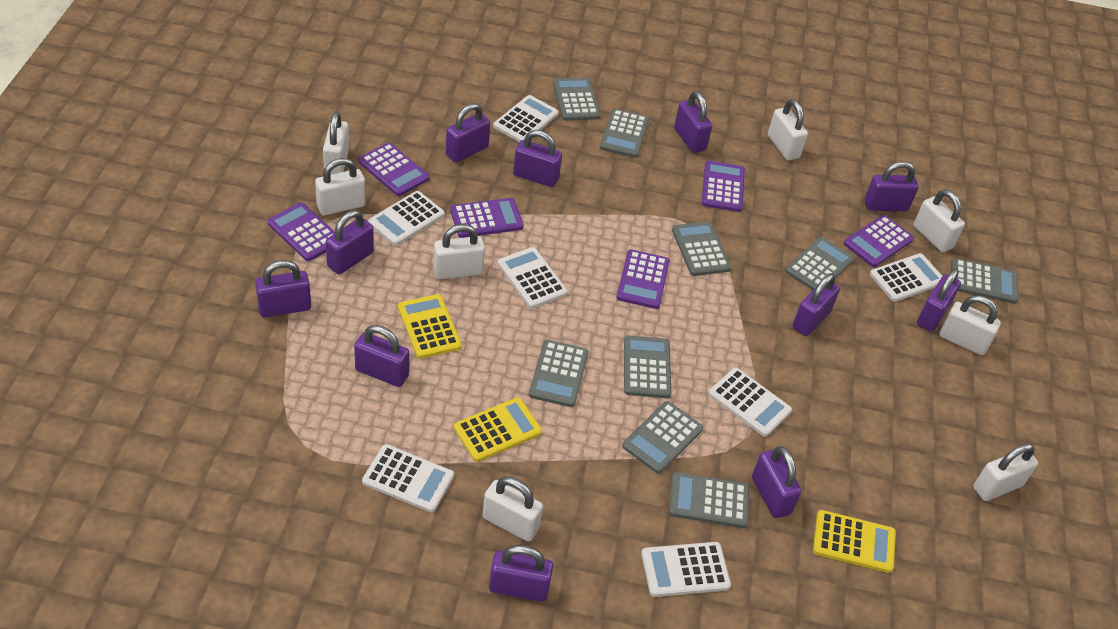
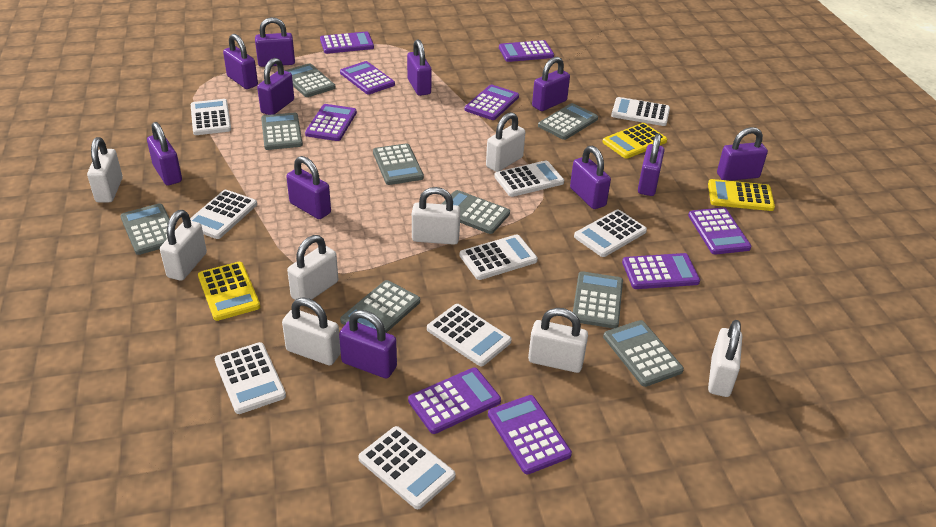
purple calculator: 6 -> 9
white calculator: 7 -> 9

